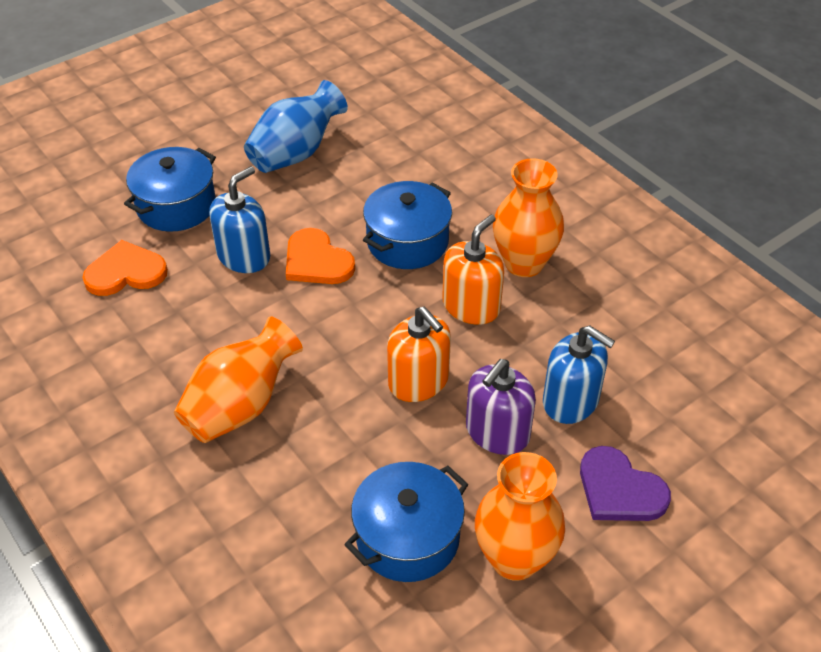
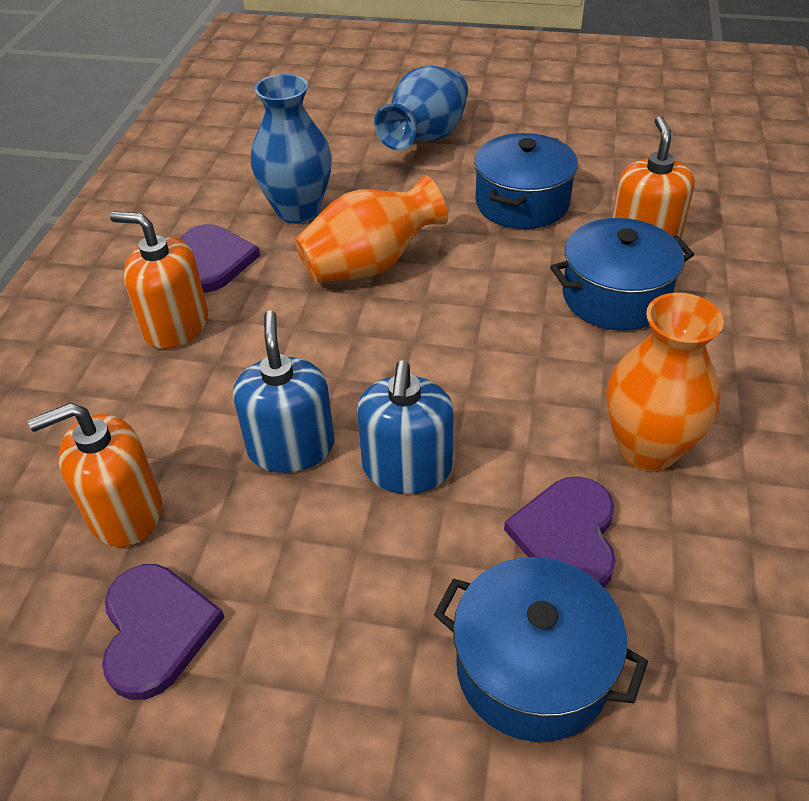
blue vase: 1 -> 2
orange heart: 2 -> 0
orange soap dispenser: 2 -> 3
orange vase: 3 -> 2
purple heart: 1 -> 3
purple soap dispenser: 1 -> 0

